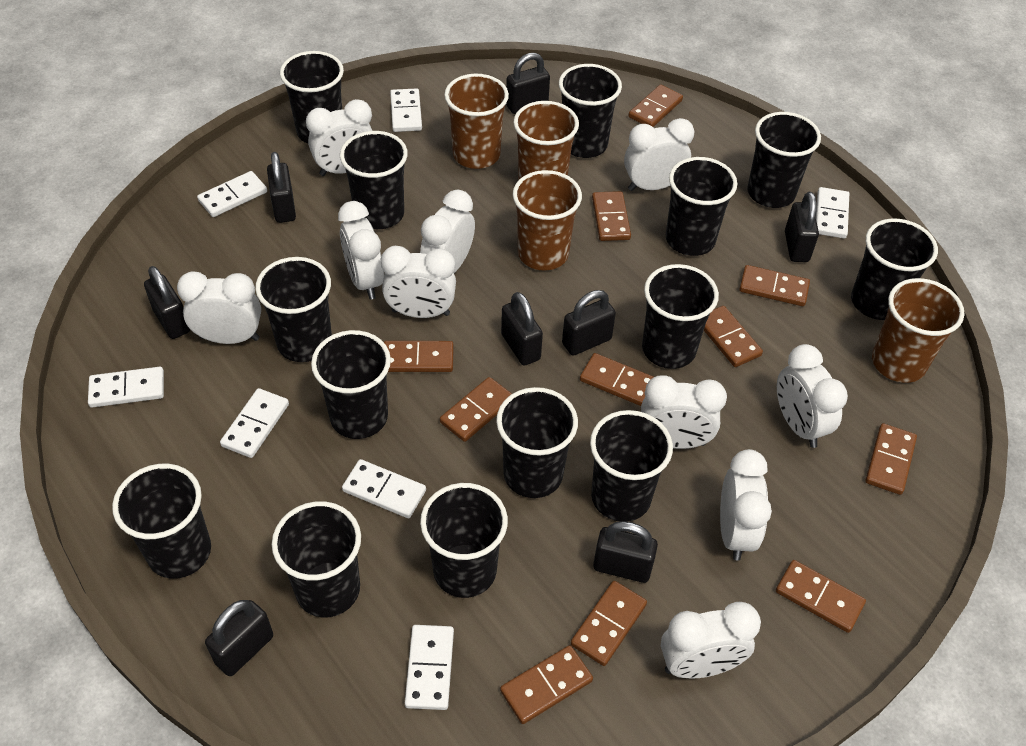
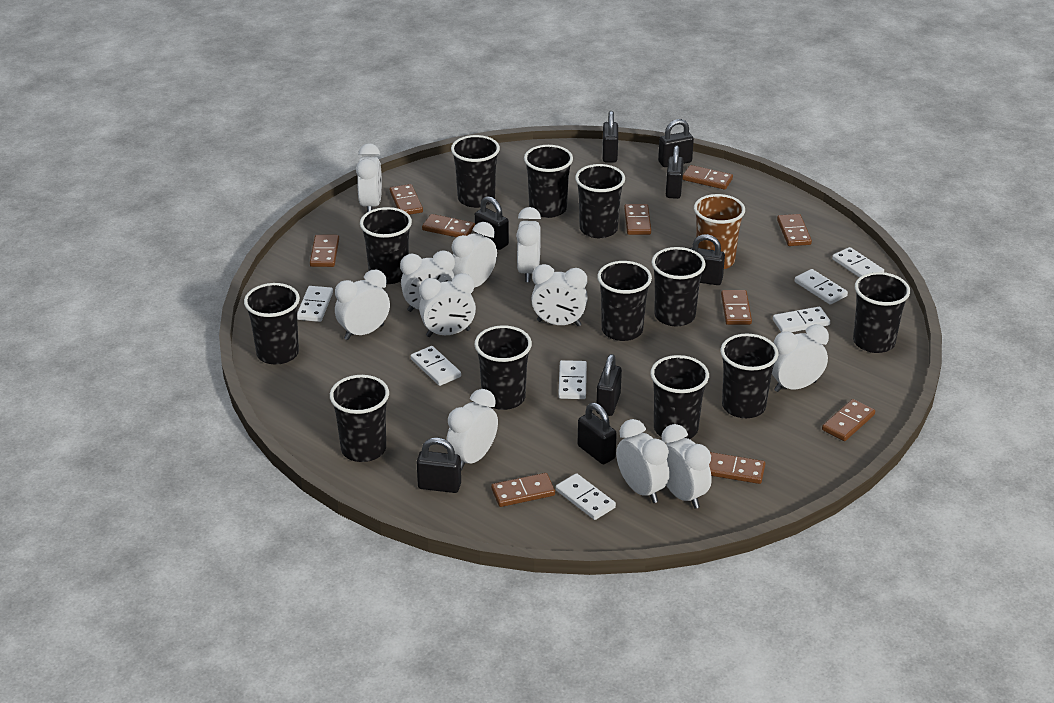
black cup: 14 -> 12
brown cup: 4 -> 1
brown domino: 11 -> 10
white clock: 10 -> 11

